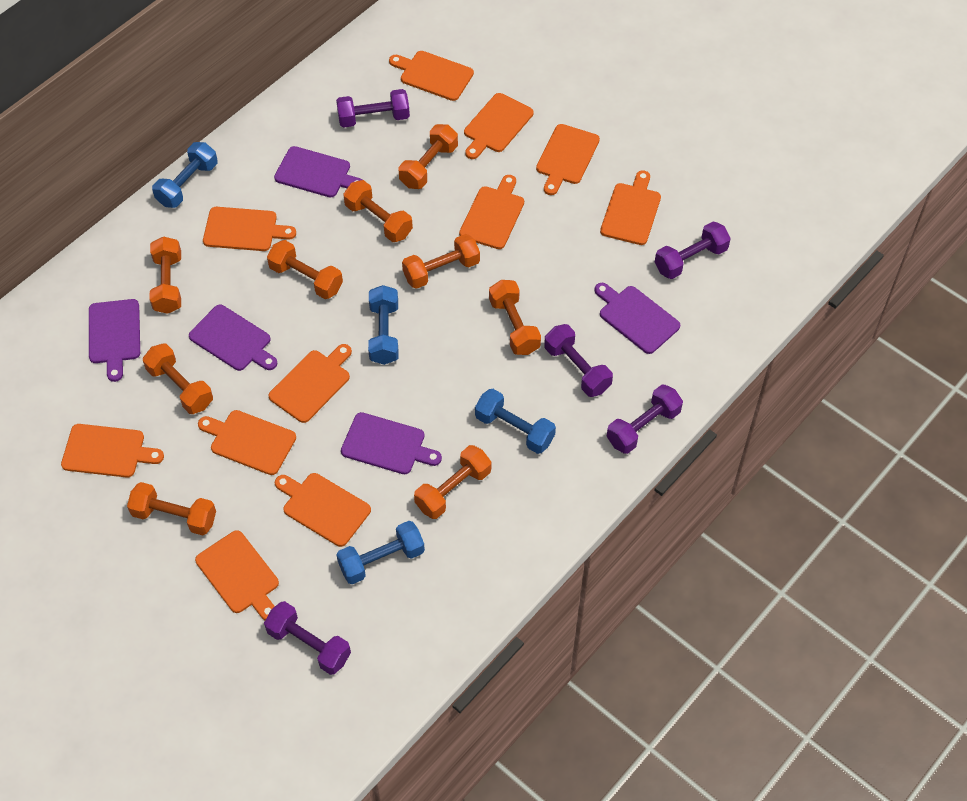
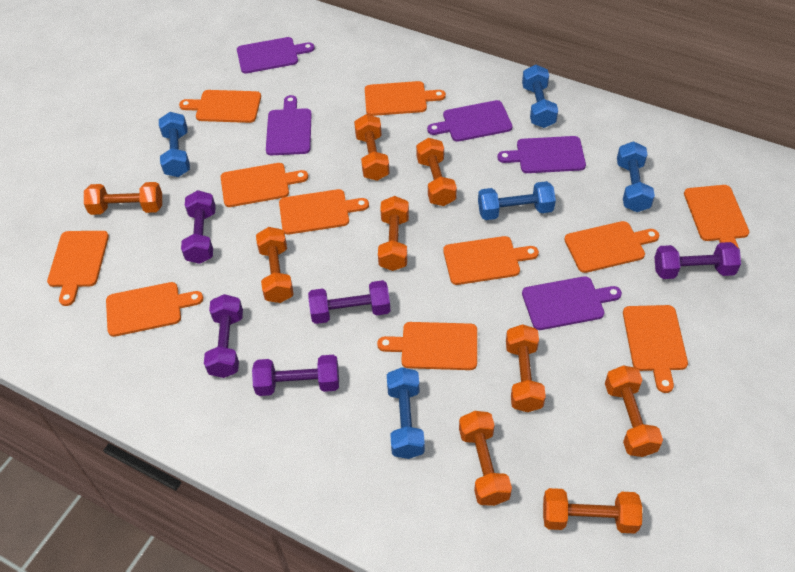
blue dumbbell: 4 -> 5

